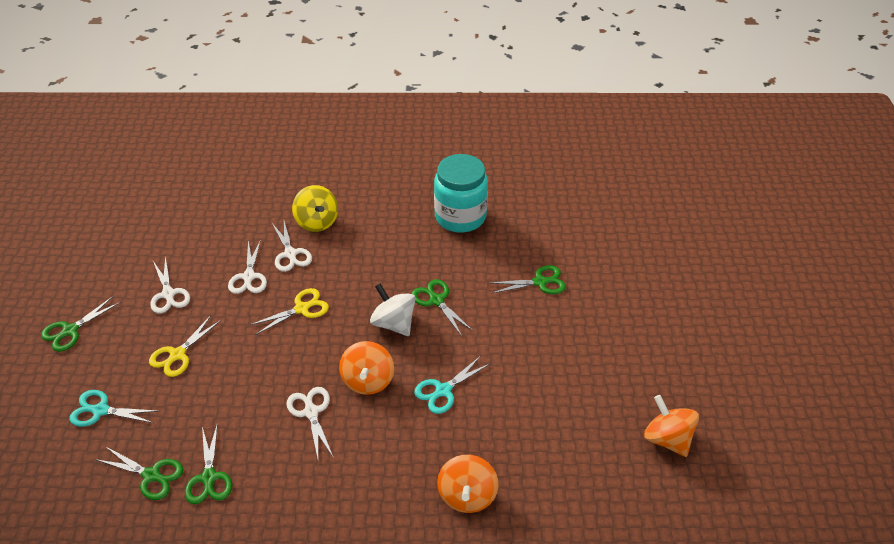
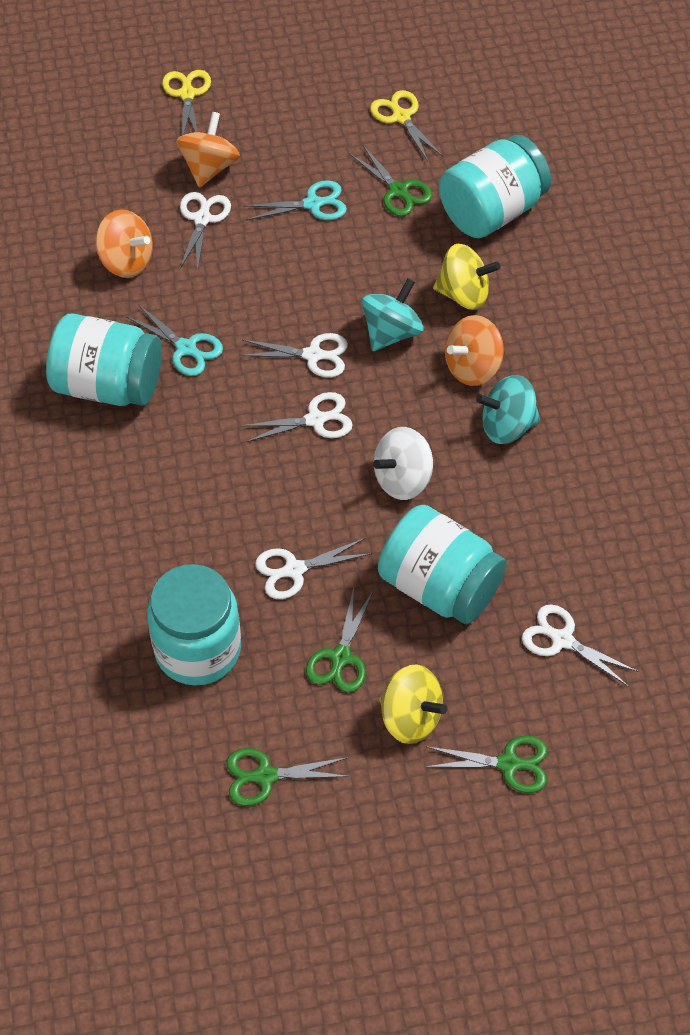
green scissors: 5 -> 4
turquoise jar: 1 -> 4
turquoise spinning top: 0 -> 2
white scissors: 4 -> 5
yellow spinning top: 1 -> 2

